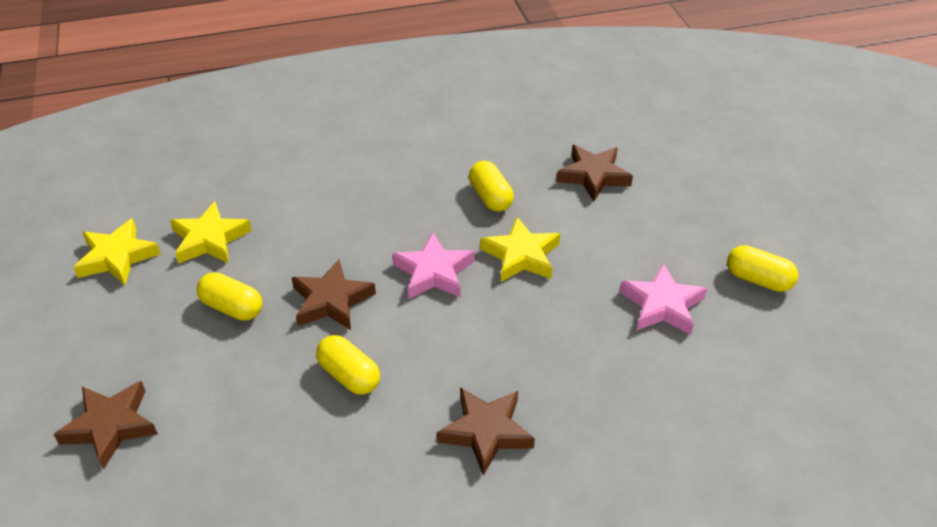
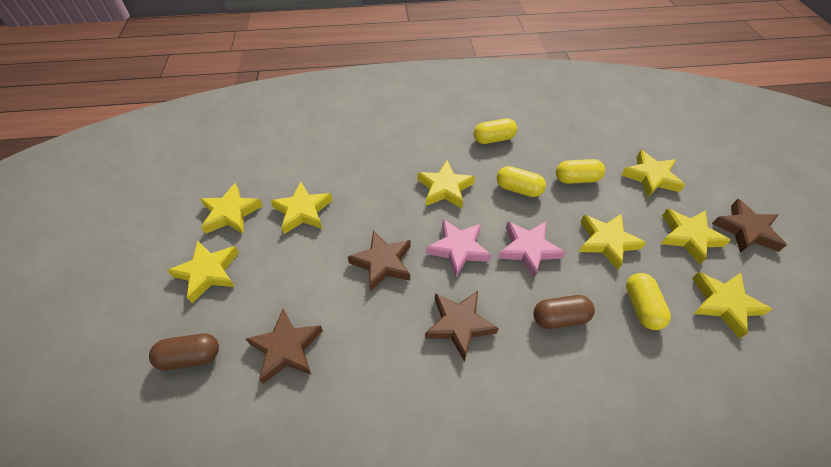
brown capsule: 0 -> 2
yellow star: 3 -> 8

